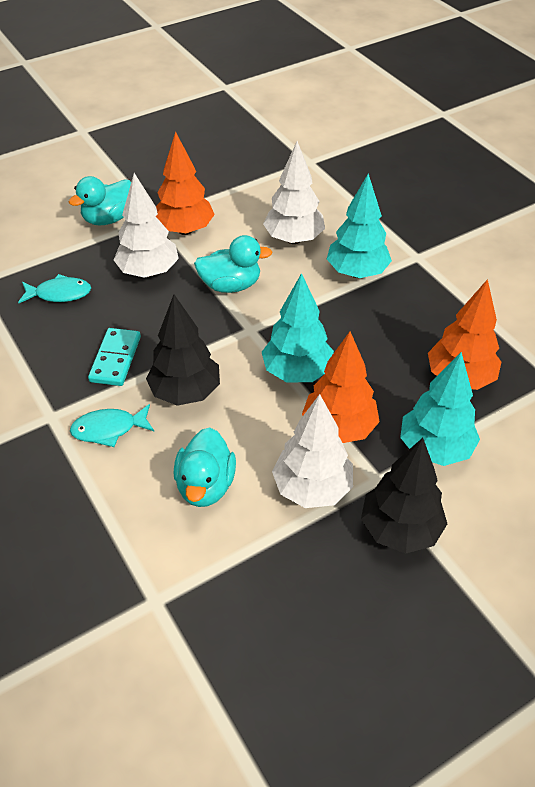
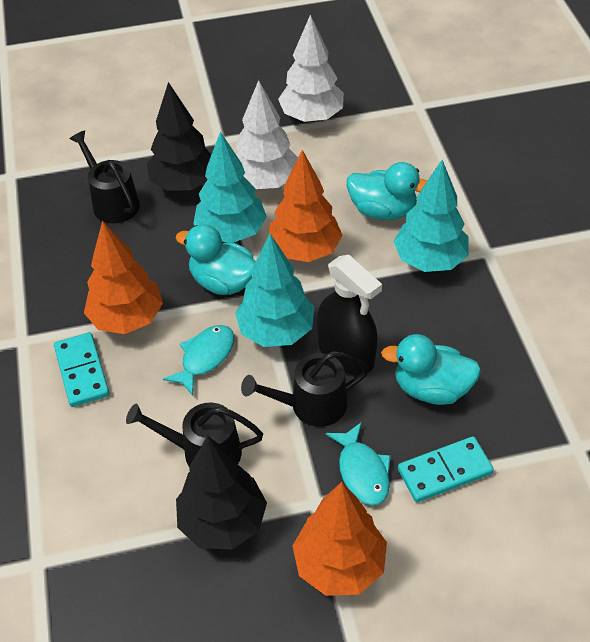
black spray bottle: 0 -> 1
black watering can: 0 -> 3
turquoise domino: 1 -> 2
white tree: 3 -> 2

